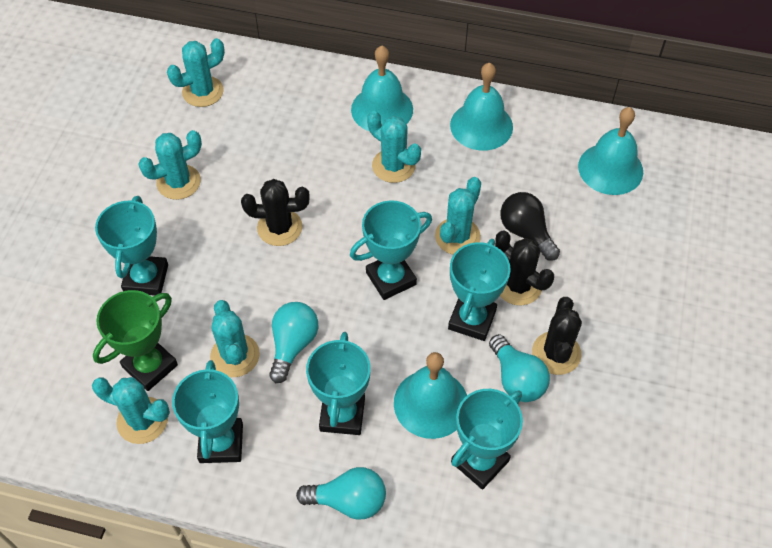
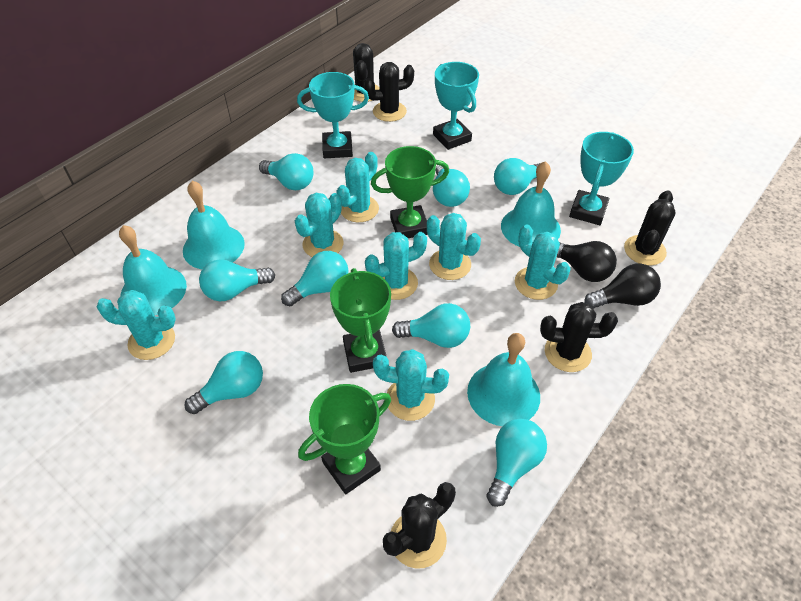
black cactus: 3 -> 5
black light bulb: 1 -> 2
green trophy: 1 -> 3
turquoise cactus: 6 -> 7
turquoise light bulb: 3 -> 8
turquoise trophy: 6 -> 3

